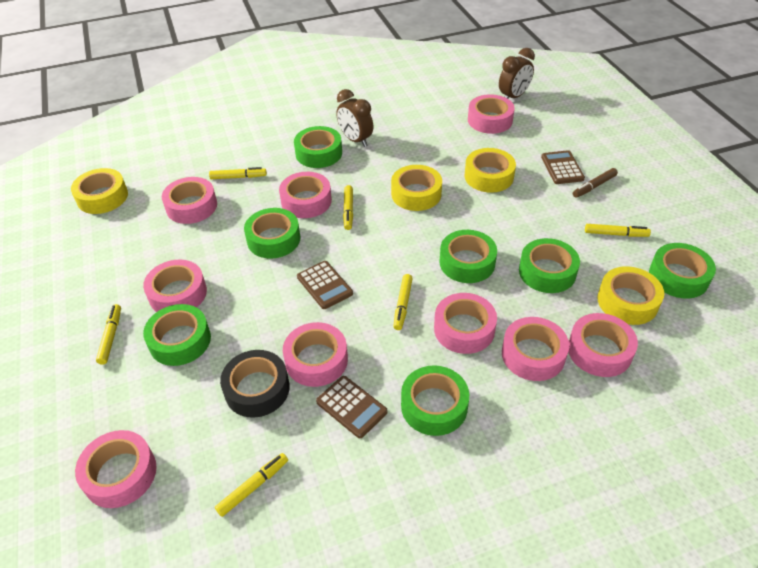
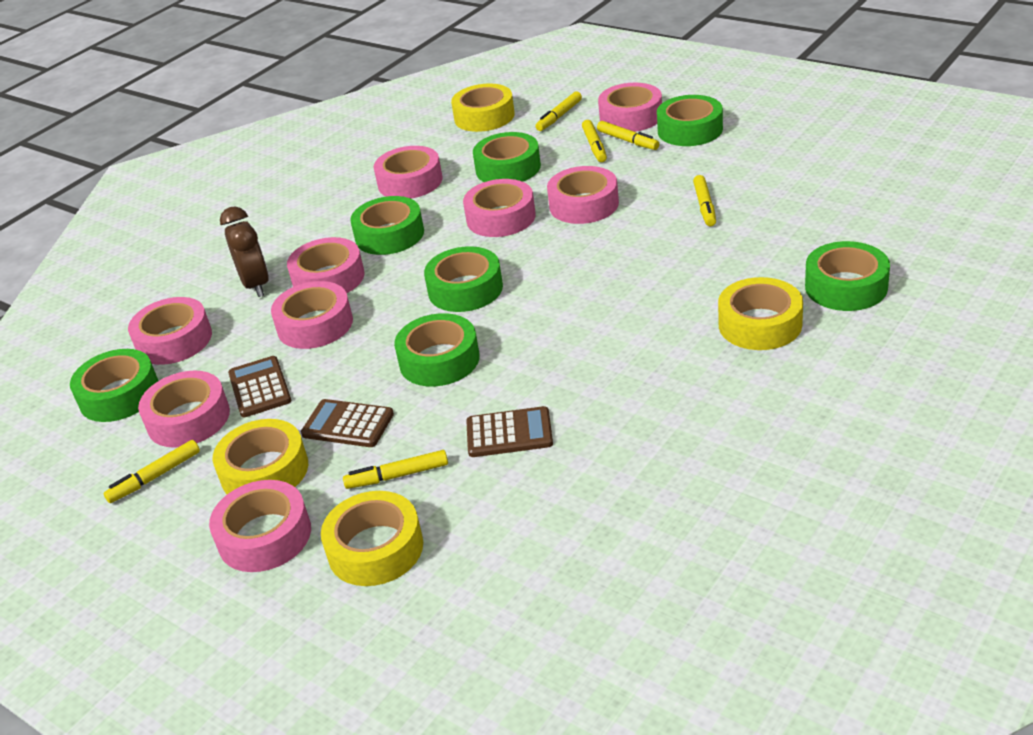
black tape: 1 -> 0
brown clock: 2 -> 1
brown marker: 1 -> 0

